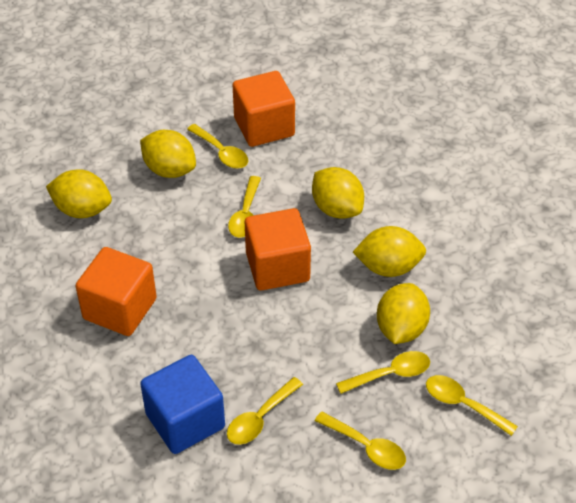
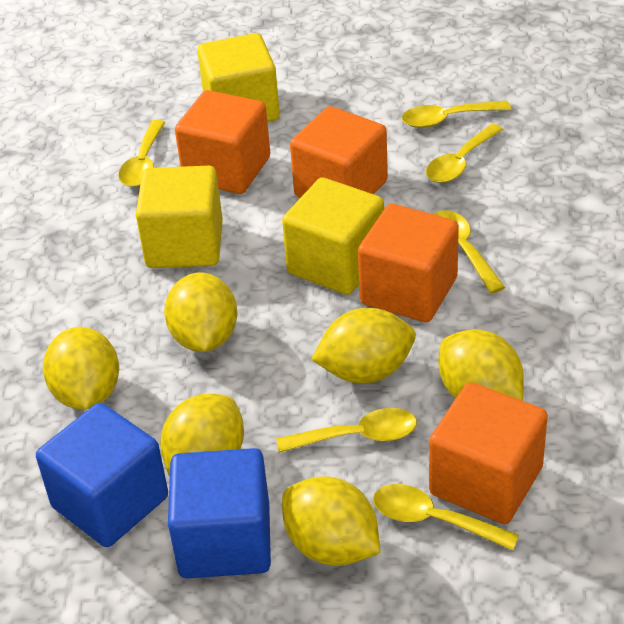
blue cube: 1 -> 2
orange cube: 3 -> 4
yellow cube: 0 -> 3
yellow lemon: 5 -> 6

